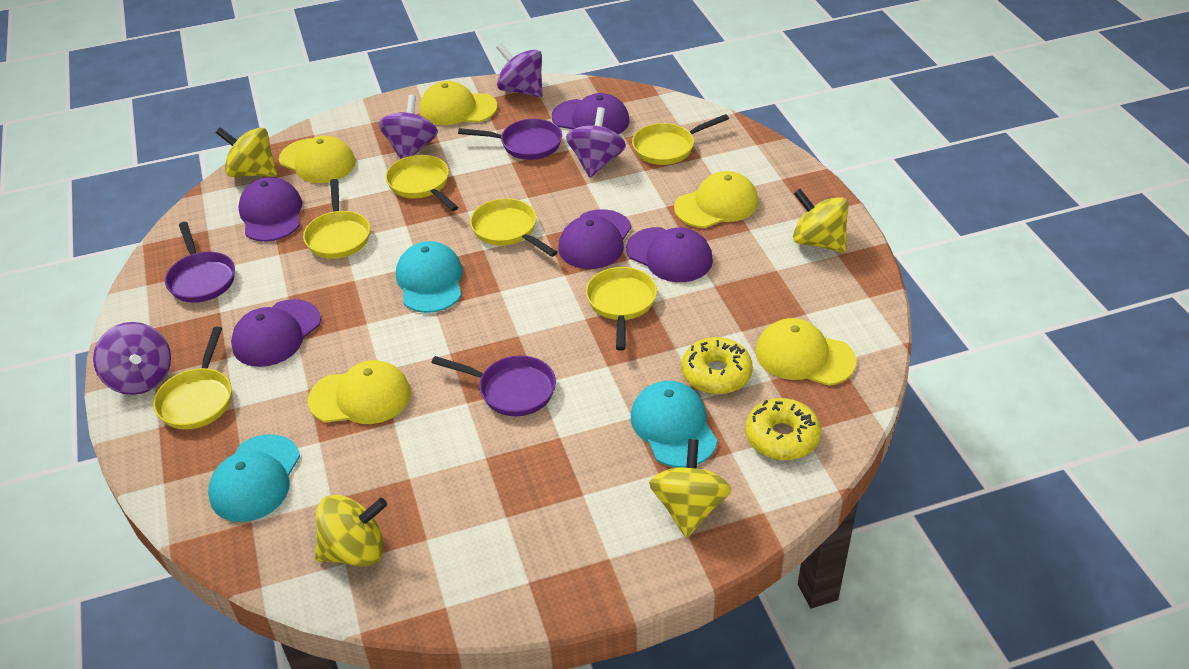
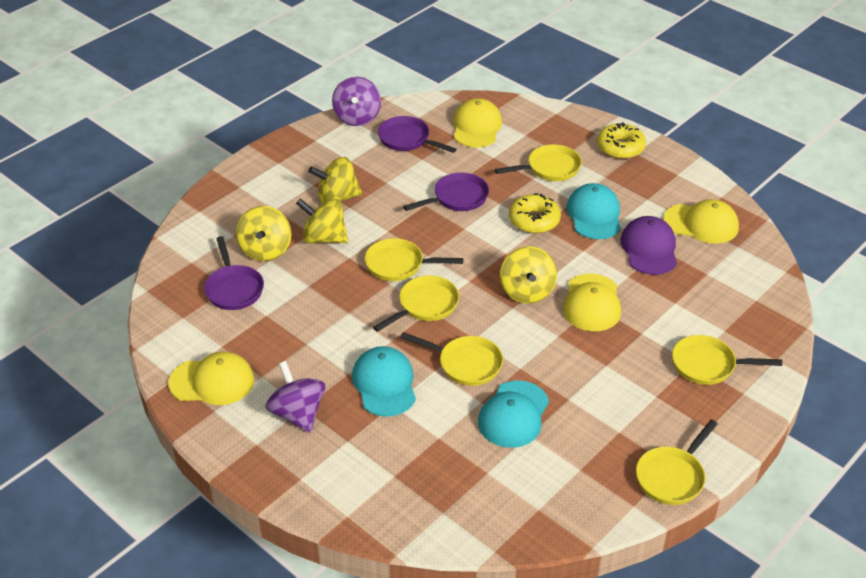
purple cap: 5 -> 1
purple spinning top: 4 -> 2
yellow cap: 5 -> 4

